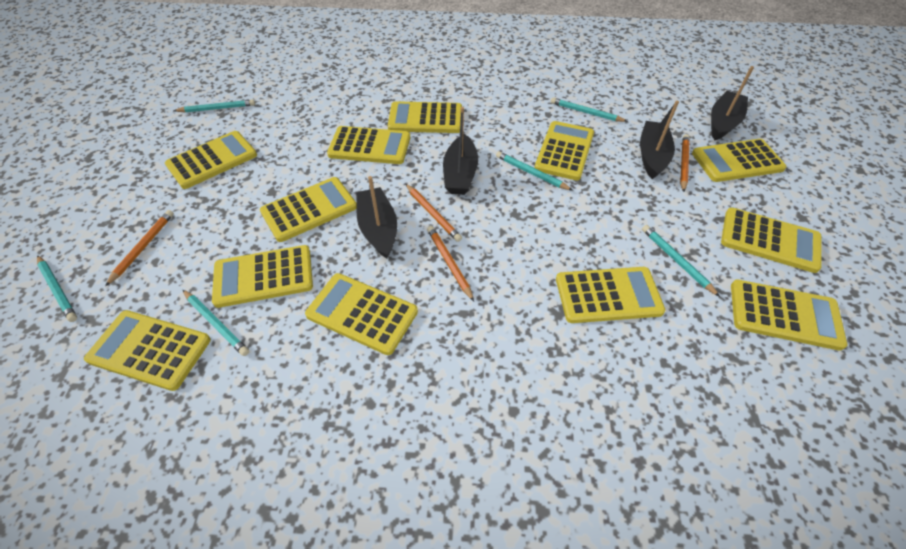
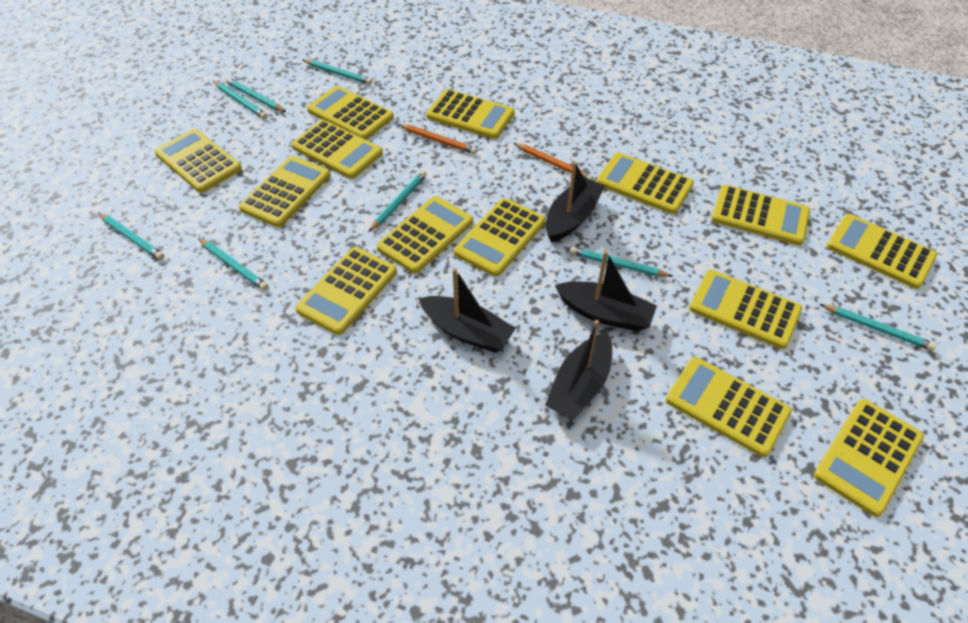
orange pencil: 4 -> 2
turquoise pencil: 6 -> 8
yellow calculator: 12 -> 14

